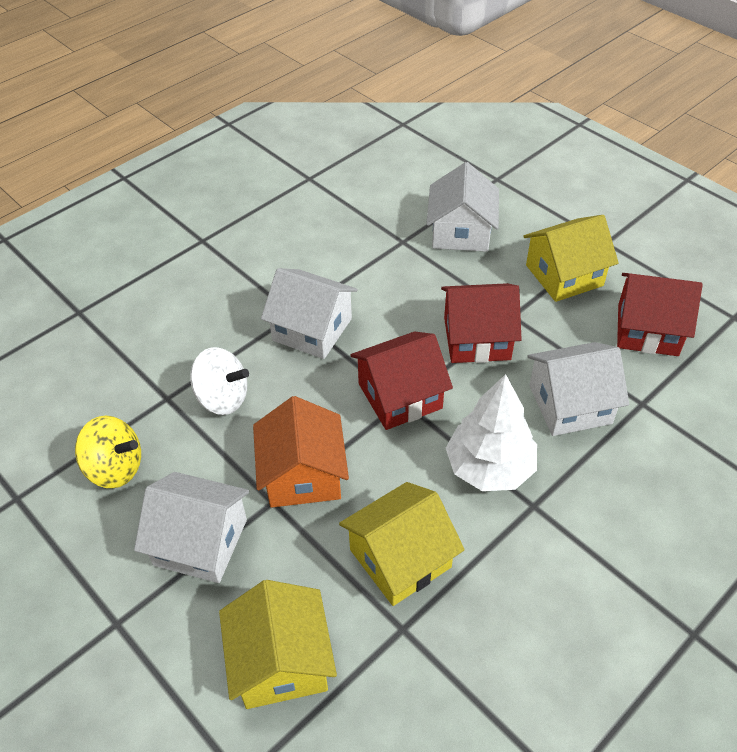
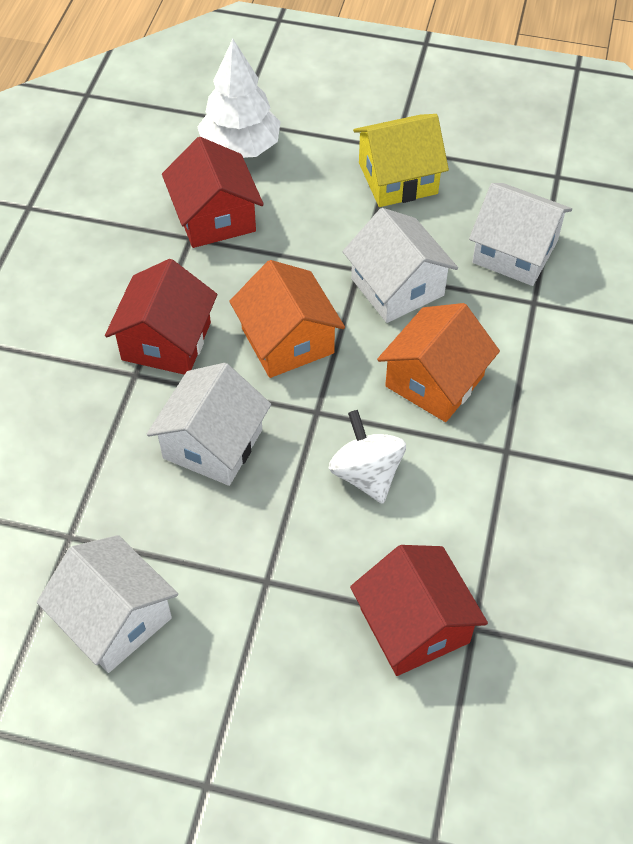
orange house: 1 -> 2
yellow house: 3 -> 1
yellow spinning top: 1 -> 0

